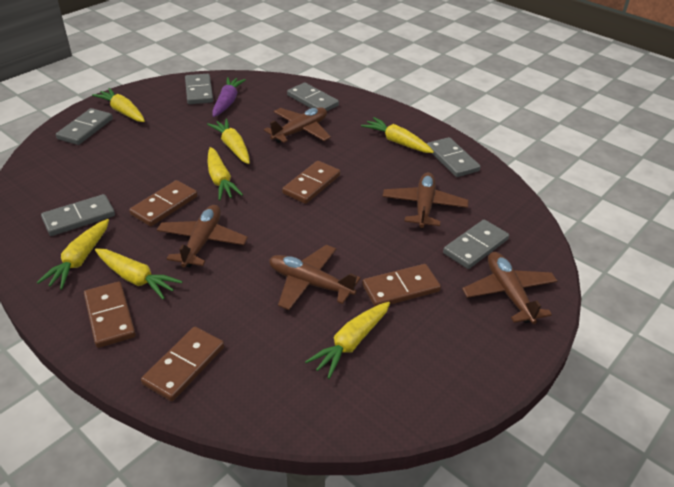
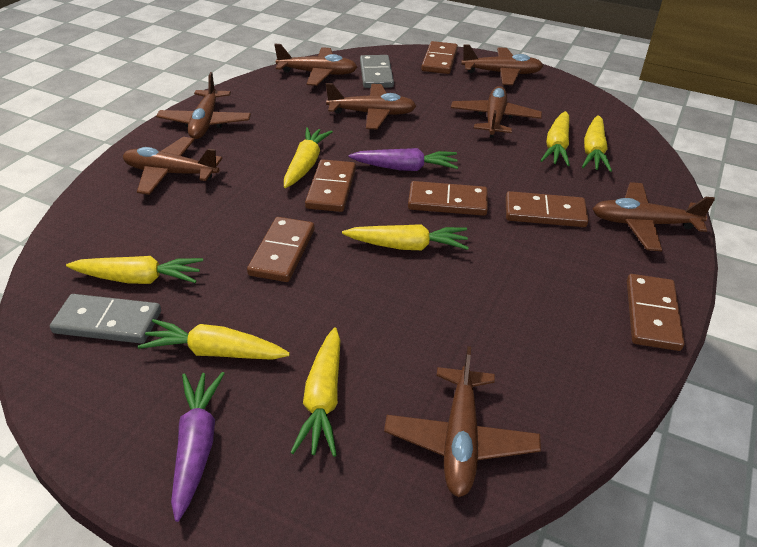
brown domino: 5 -> 6
brown plane: 5 -> 8
grey domino: 6 -> 2
purple carrot: 1 -> 2

